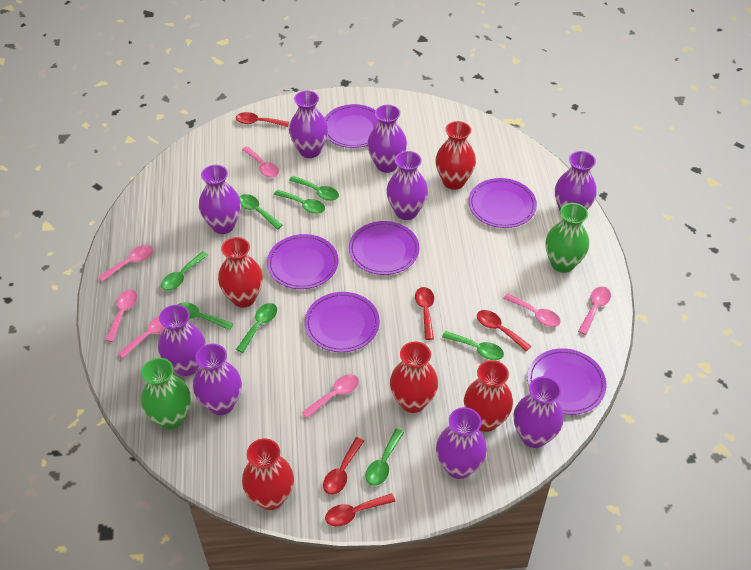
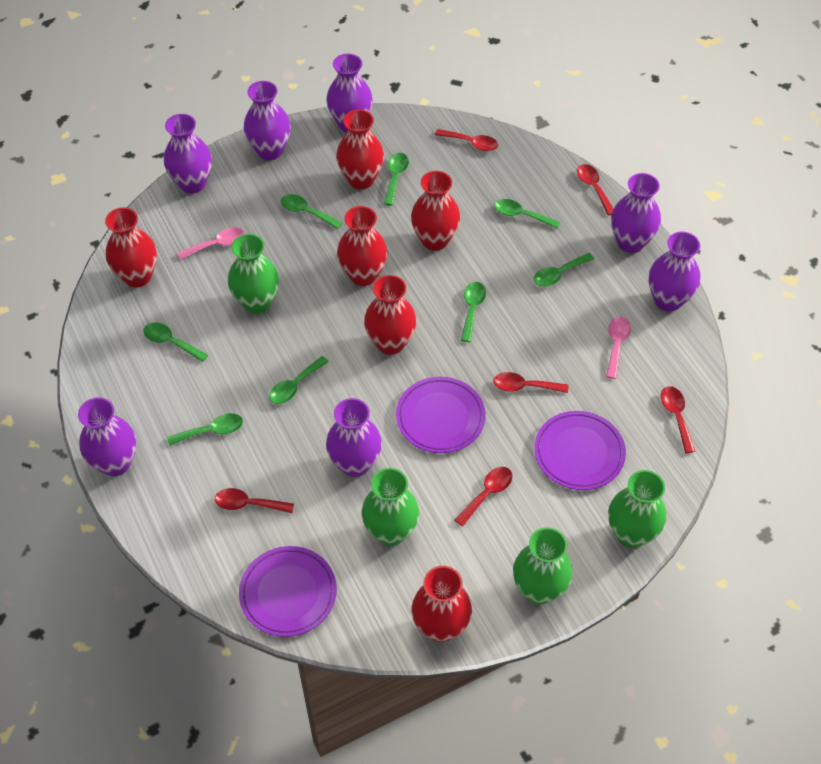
green vase: 2 -> 4
pink spoon: 7 -> 2
purple plate: 6 -> 3
purple vase: 9 -> 7
red spoon: 5 -> 6
red vase: 5 -> 6

